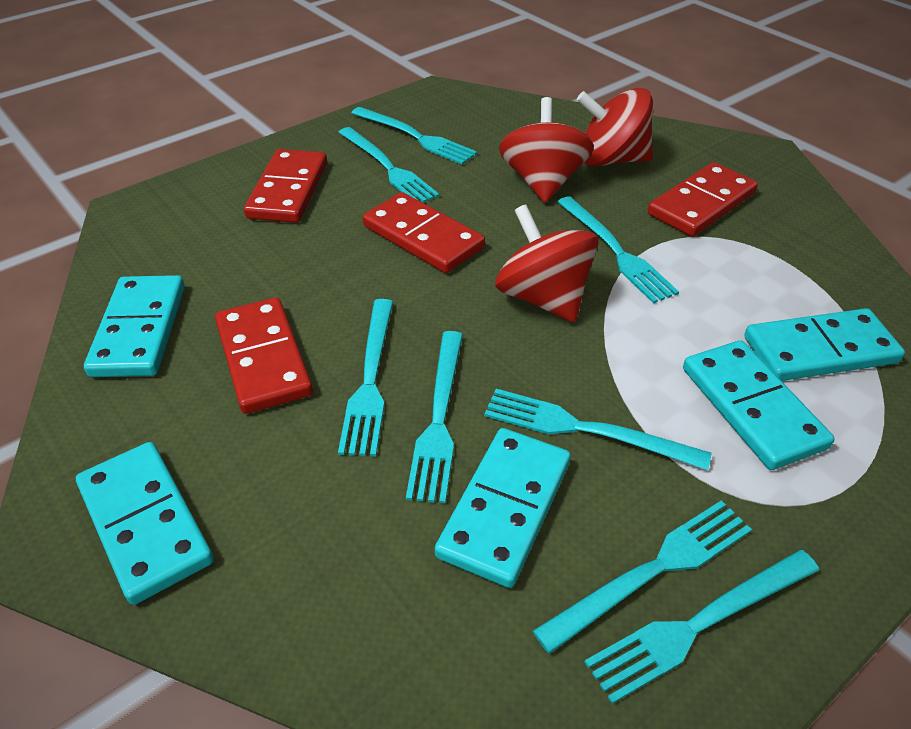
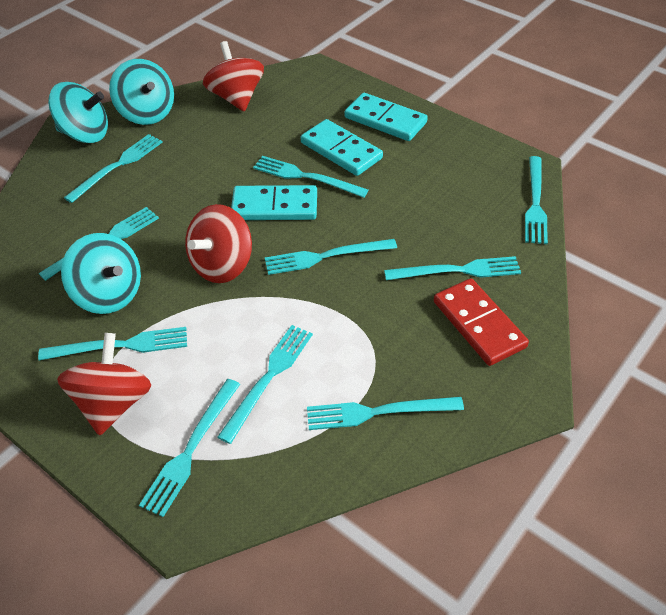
red domino: 4 -> 1
turquoise domino: 5 -> 3
turquoise fork: 8 -> 10
turquoise spinning top: 0 -> 3

